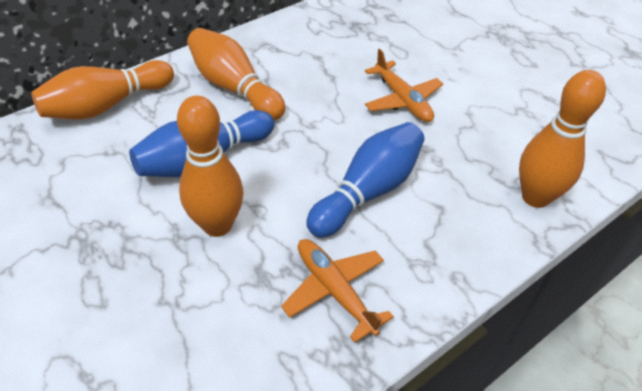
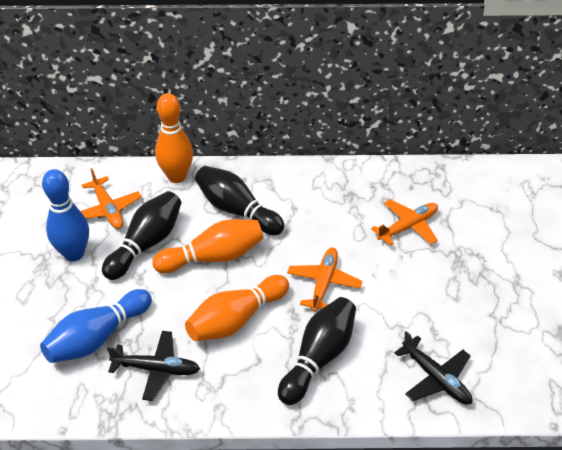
black bowling pin: 0 -> 3
black plane: 0 -> 2
orange bowling pin: 4 -> 3
orange plane: 2 -> 3

